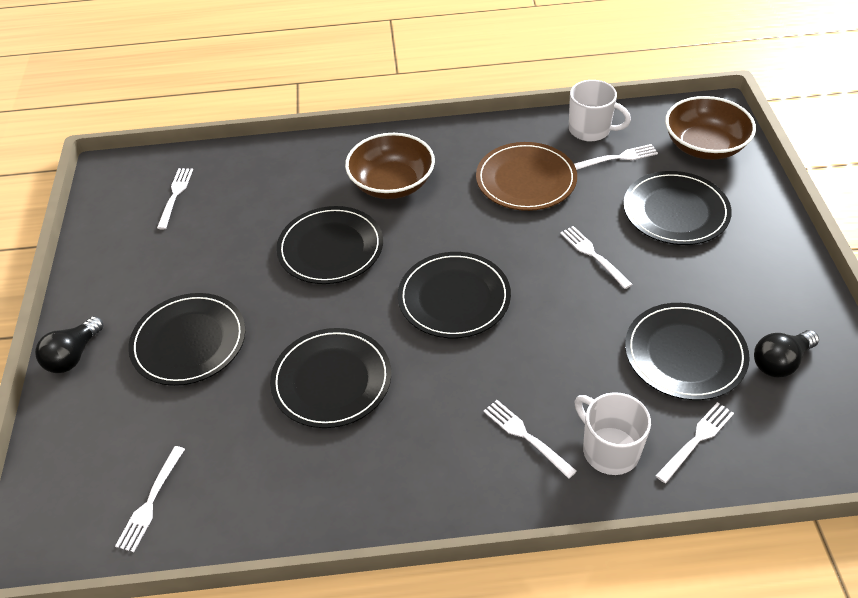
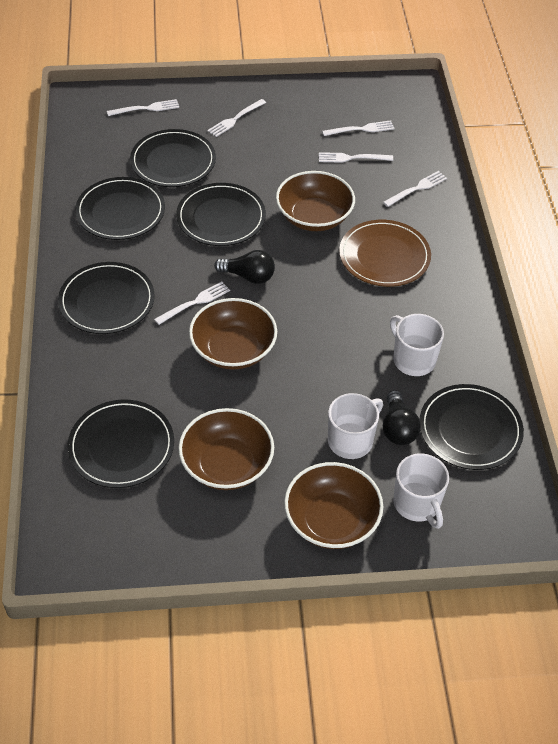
brown bowl: 2 -> 4
white mug: 2 -> 3

